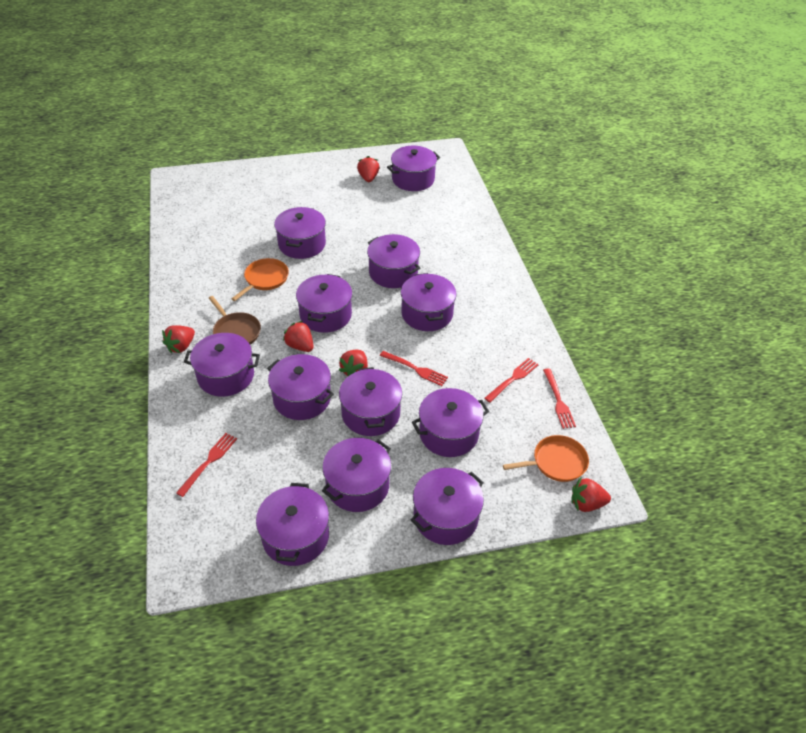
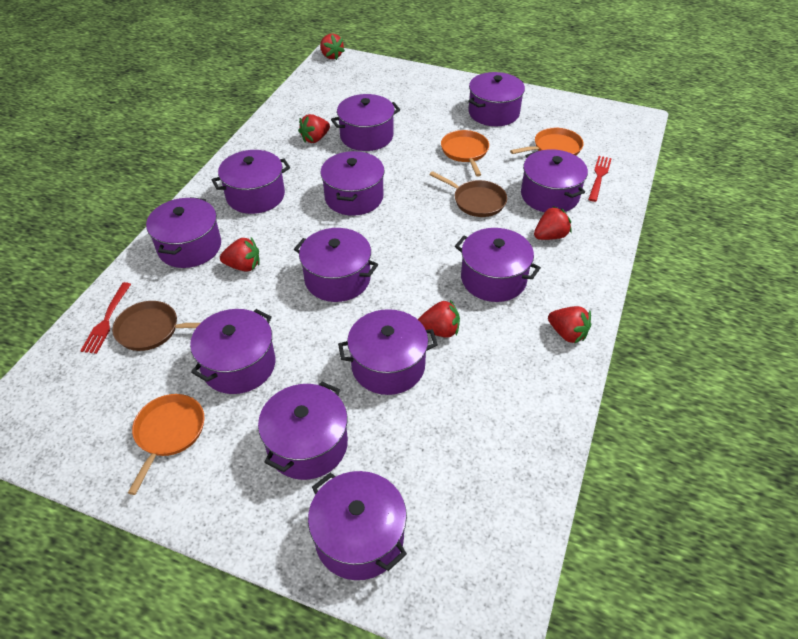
brown pan: 1 -> 2
orange pan: 2 -> 3
red fork: 4 -> 2
red strawberry: 5 -> 6

